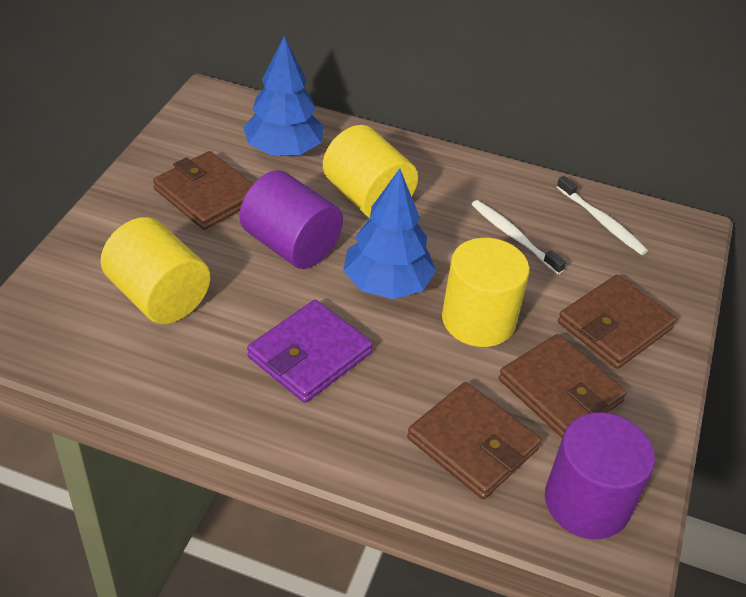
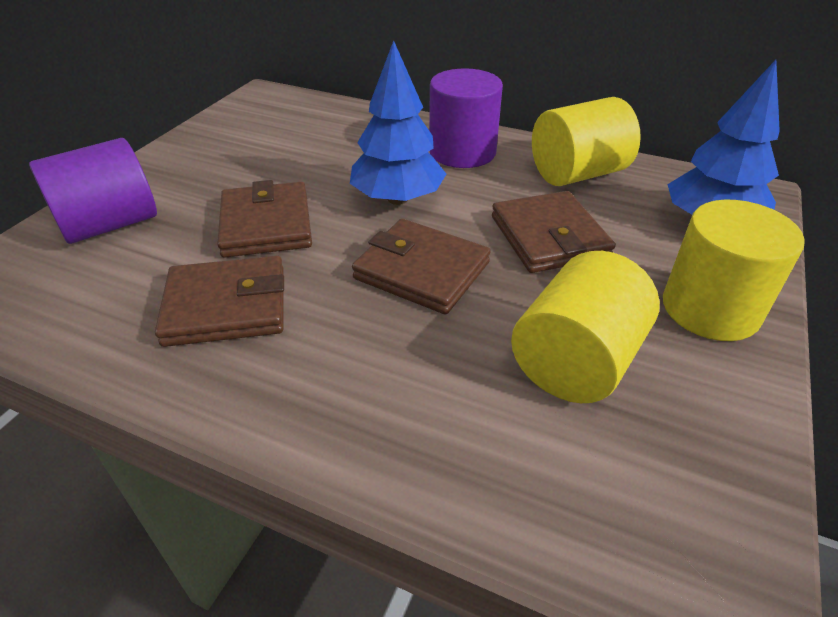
purple wallet: 1 -> 0
white toothbrush: 2 -> 0

